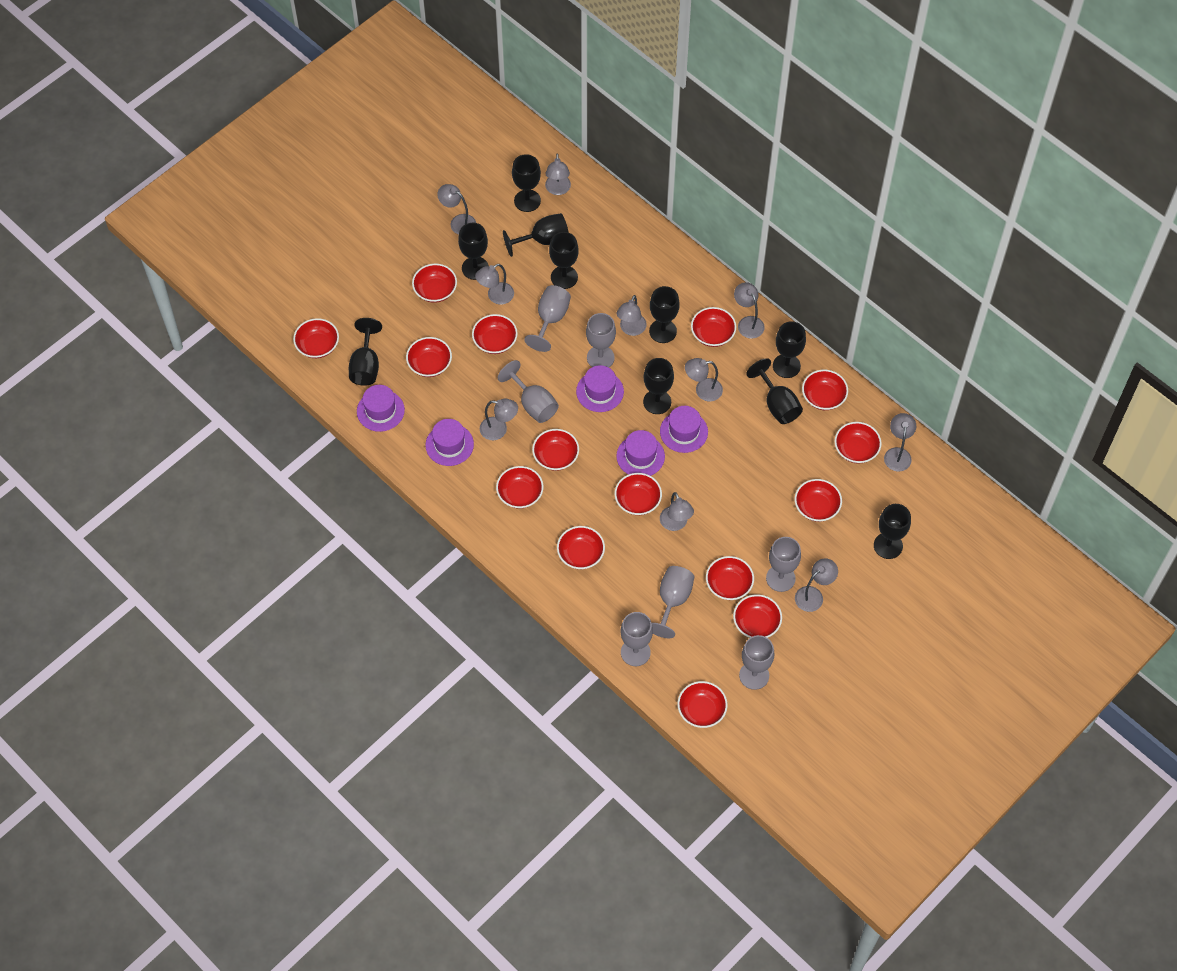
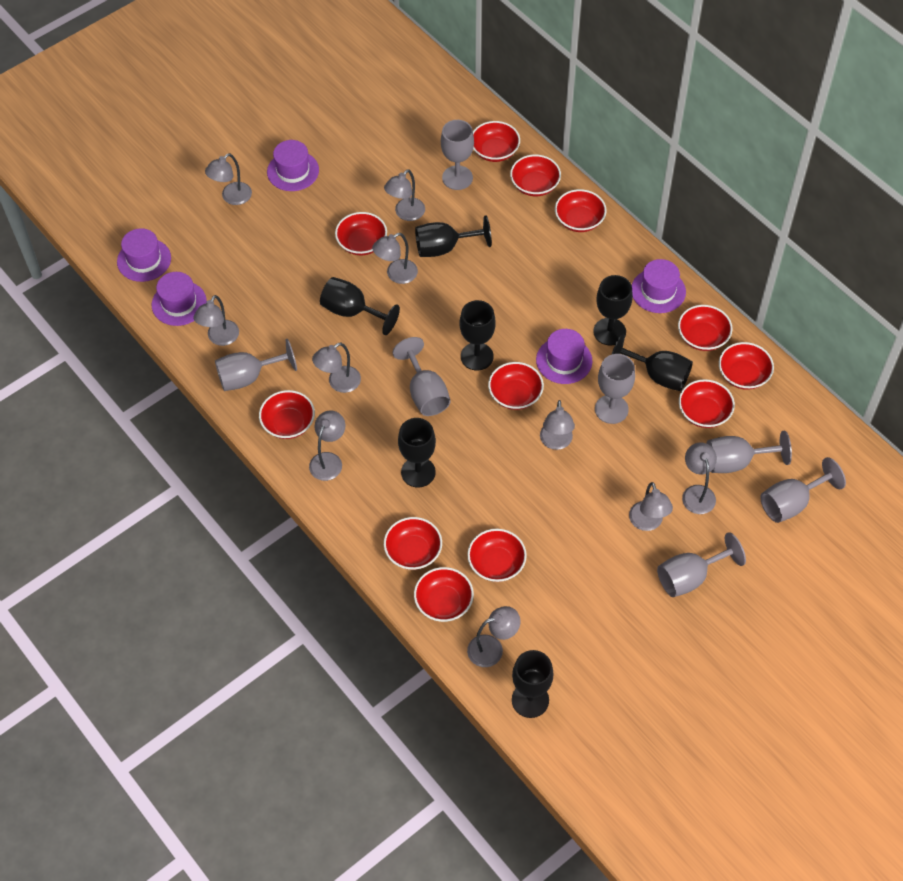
black goblet: 10 -> 7
red bowl: 15 -> 12

